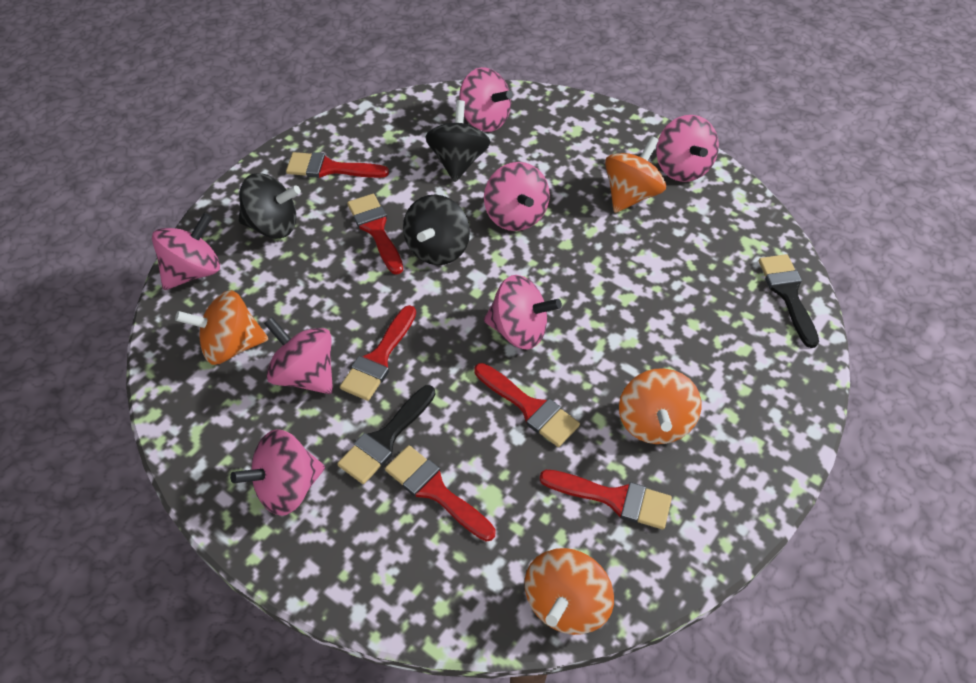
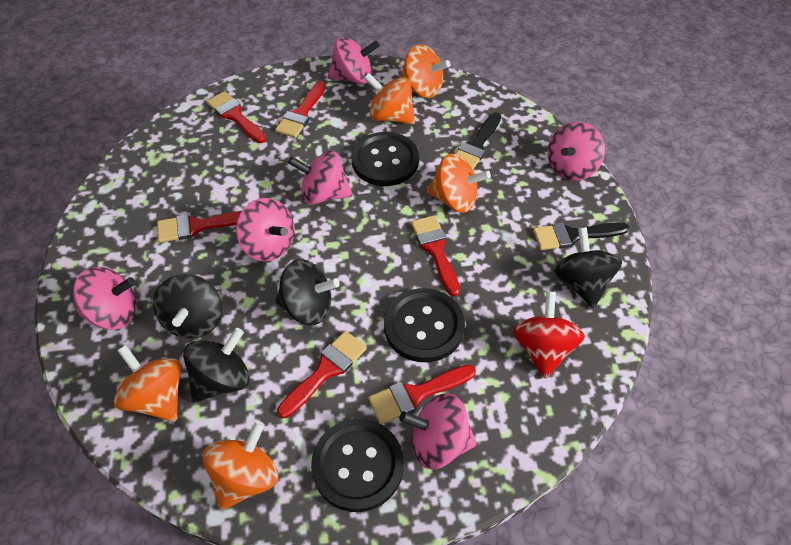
black button: 0 -> 3
black spinning top: 3 -> 4
orange spinning top: 4 -> 5
pink spinning top: 7 -> 6
red spinning top: 0 -> 1

